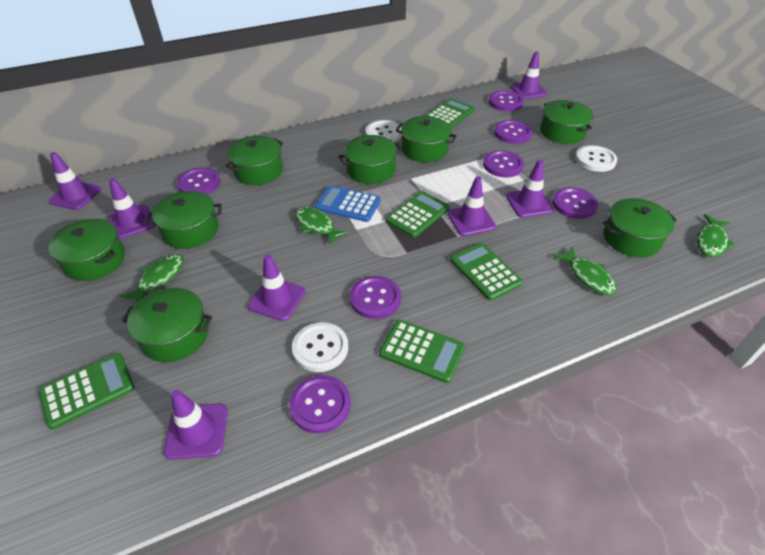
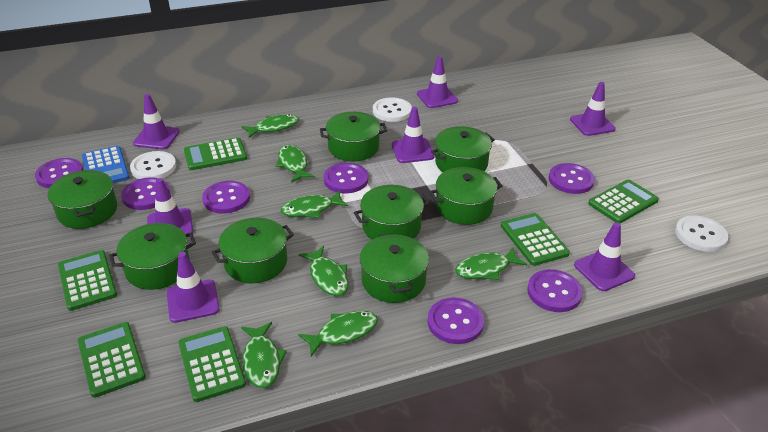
green calculator: 5 -> 6
green fish: 4 -> 7

